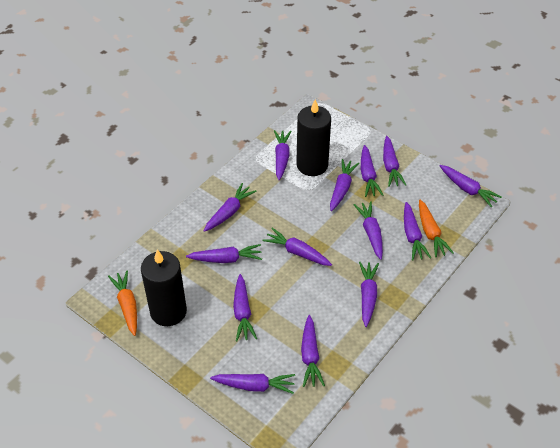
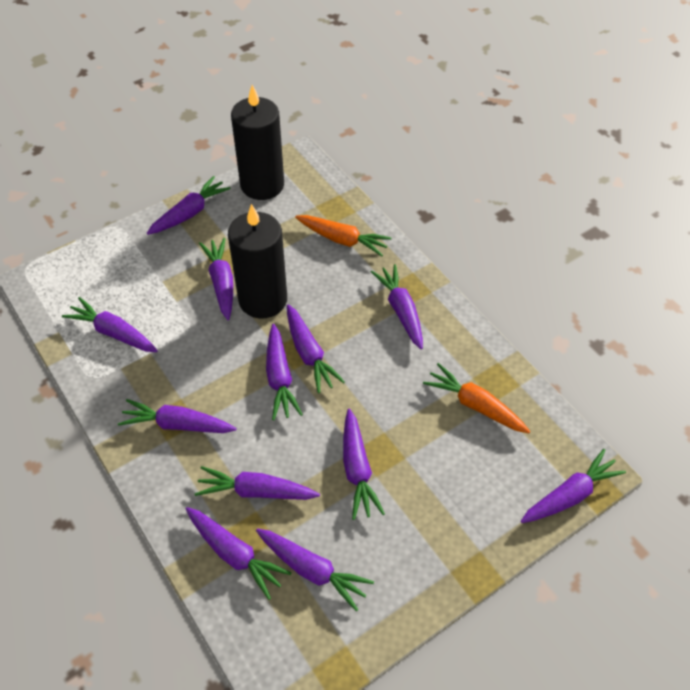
purple carrot: 14 -> 12

